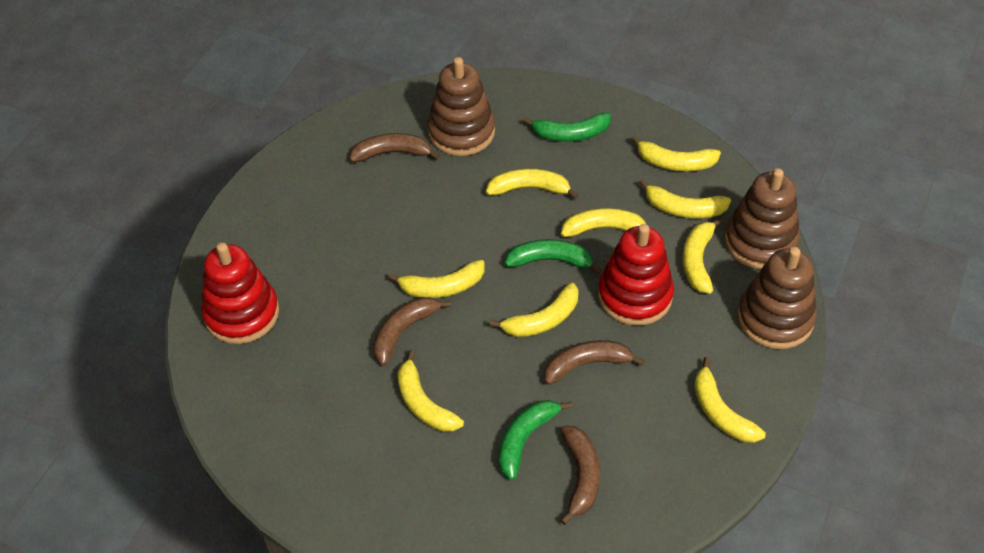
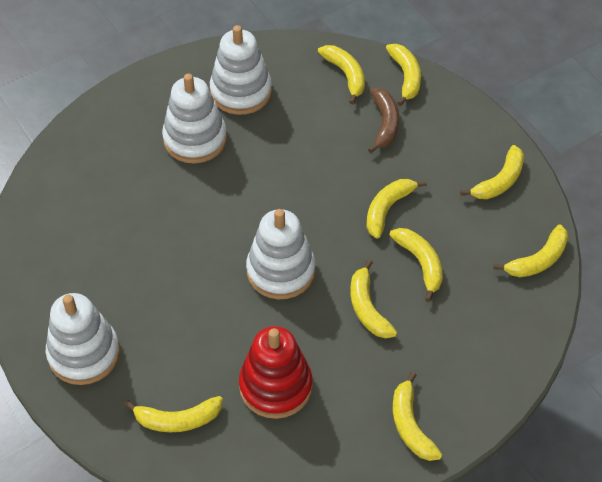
brown banana: 4 -> 1
brown stacking toy: 3 -> 0
green banana: 3 -> 0
red stacking toy: 2 -> 1
white stacking toy: 0 -> 4

